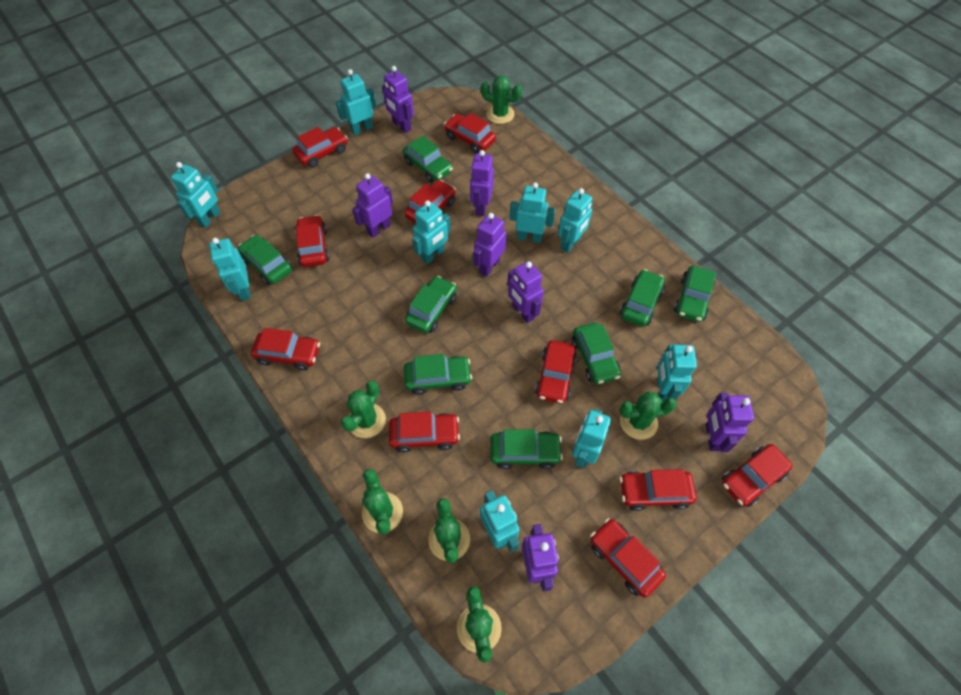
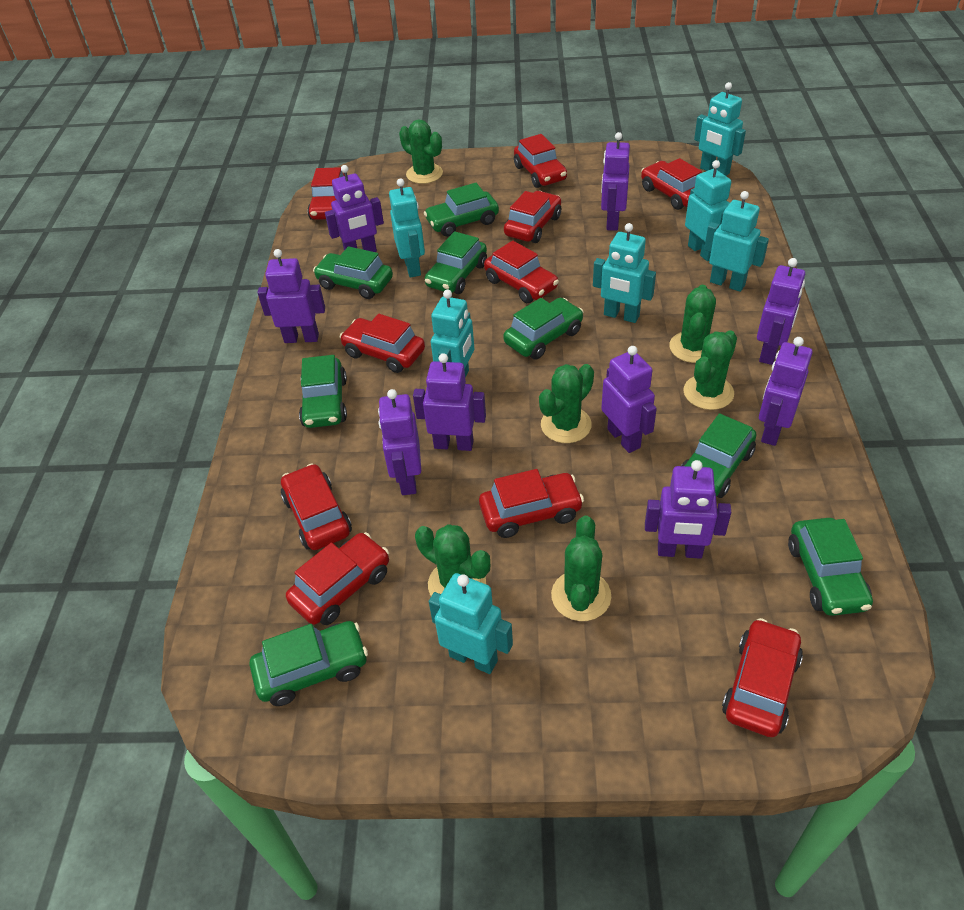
purple robot: 7 -> 9
turquoise robot: 9 -> 7

